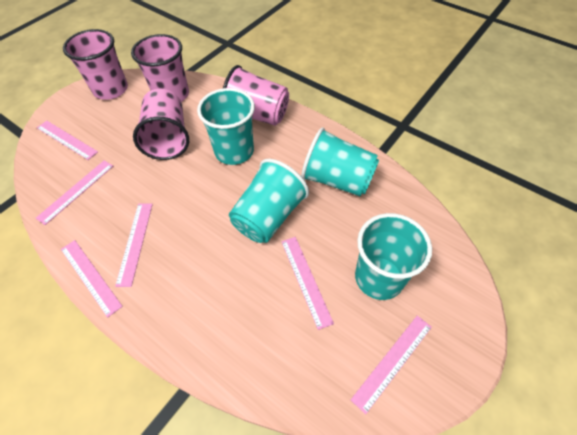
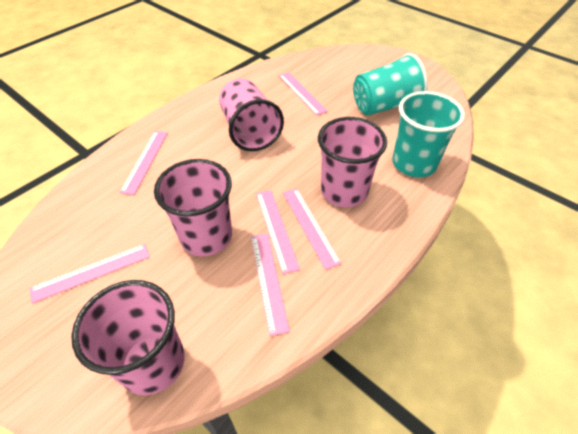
turquoise cup: 4 -> 2

